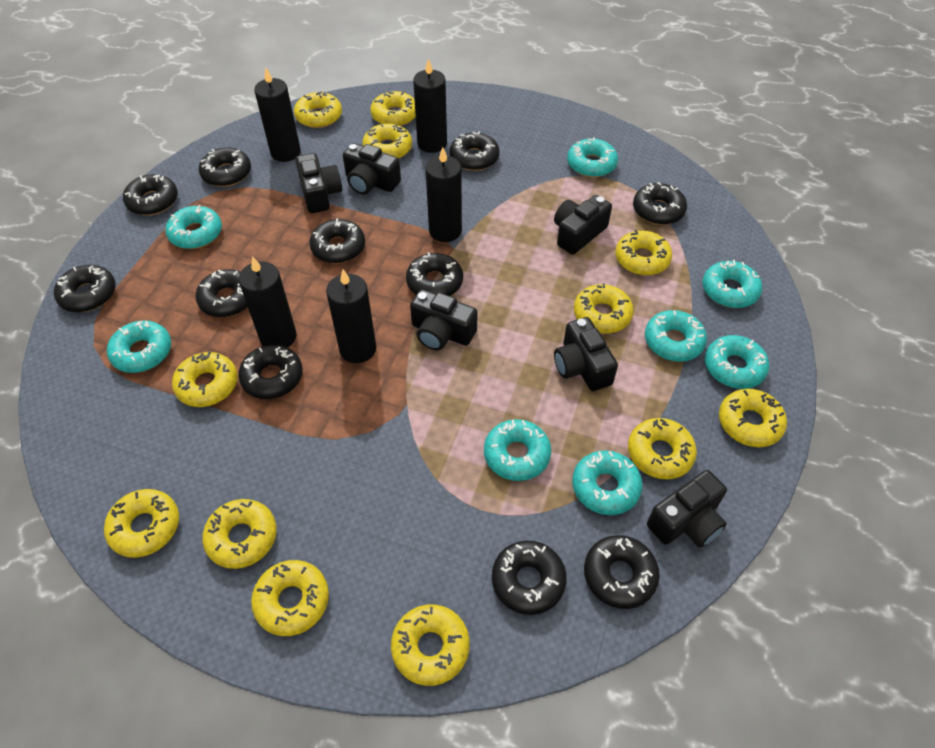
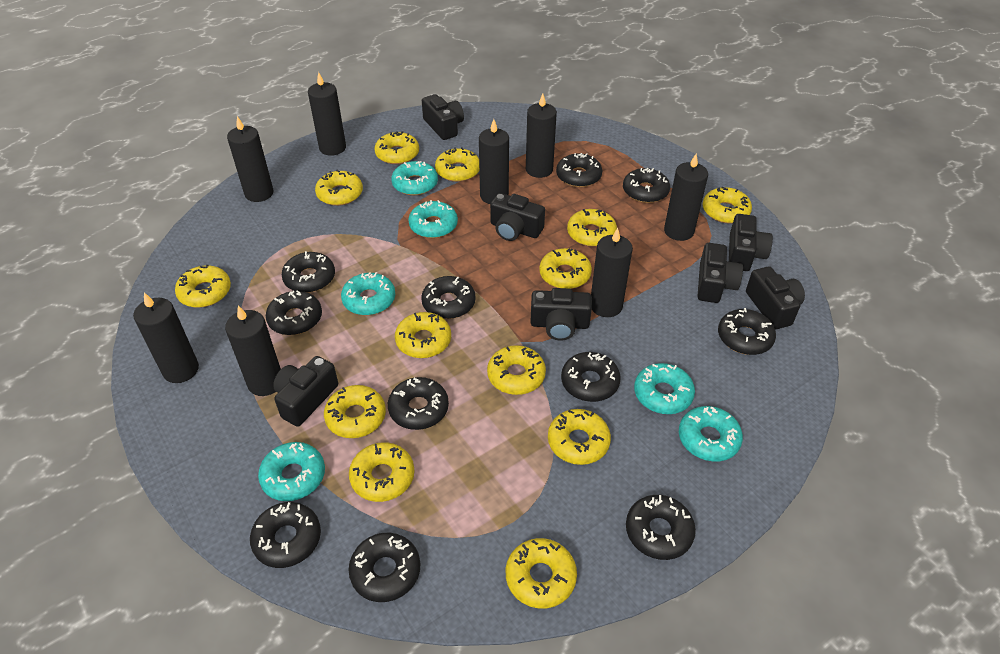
black camera: 6 -> 7
black candle: 5 -> 8
turquoise donut: 8 -> 6
yellow donut: 12 -> 13

